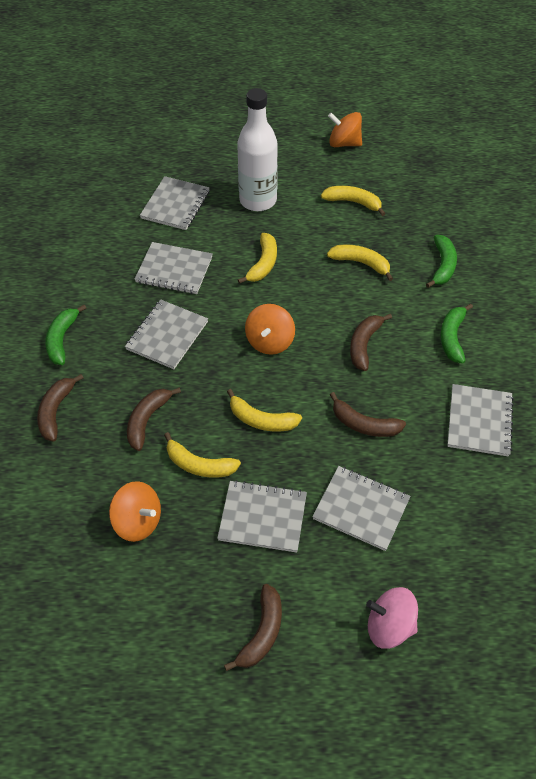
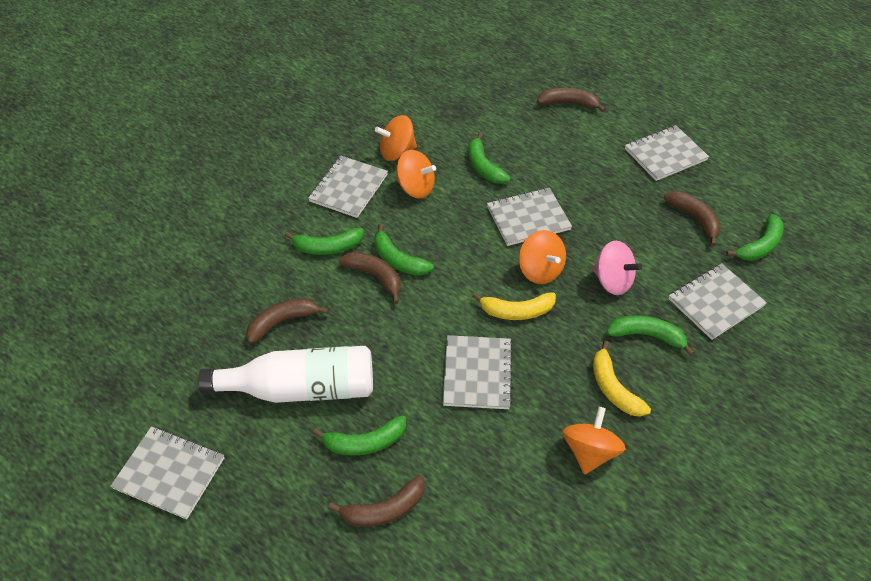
green banana: 3 -> 6
orange spinning top: 3 -> 4
yellow banana: 5 -> 2

